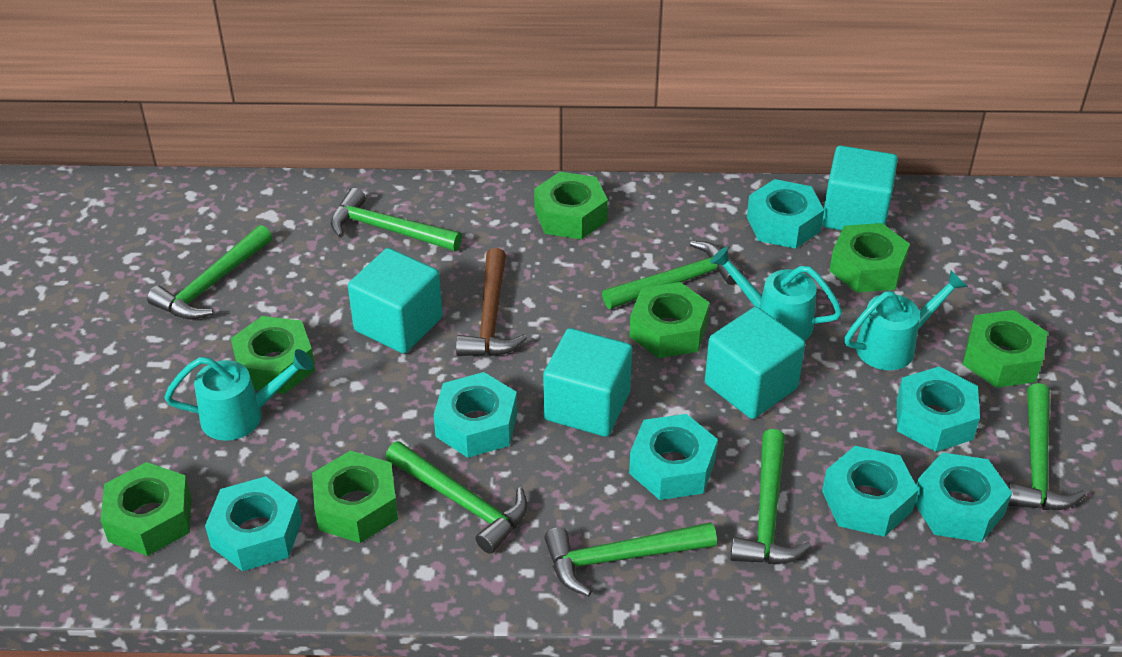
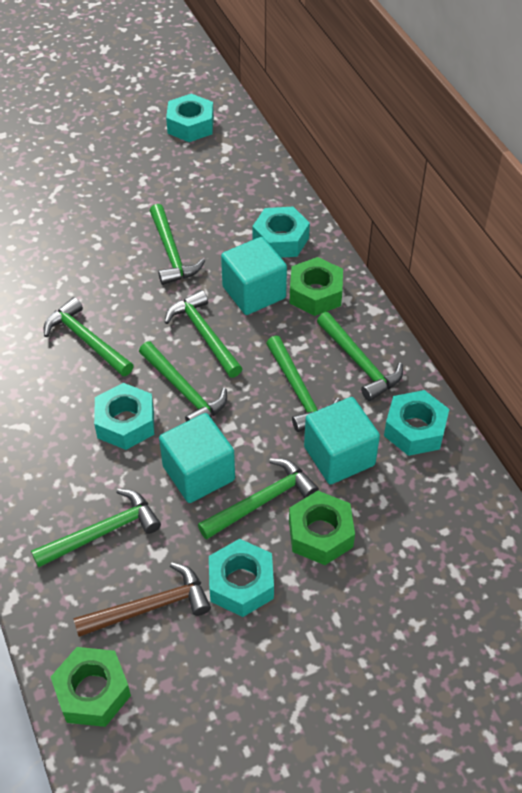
green hammer: 7 -> 8
green nut: 7 -> 3
turquoise cube: 4 -> 3
turquoise nut: 7 -> 5
turquoise watering can: 3 -> 0

